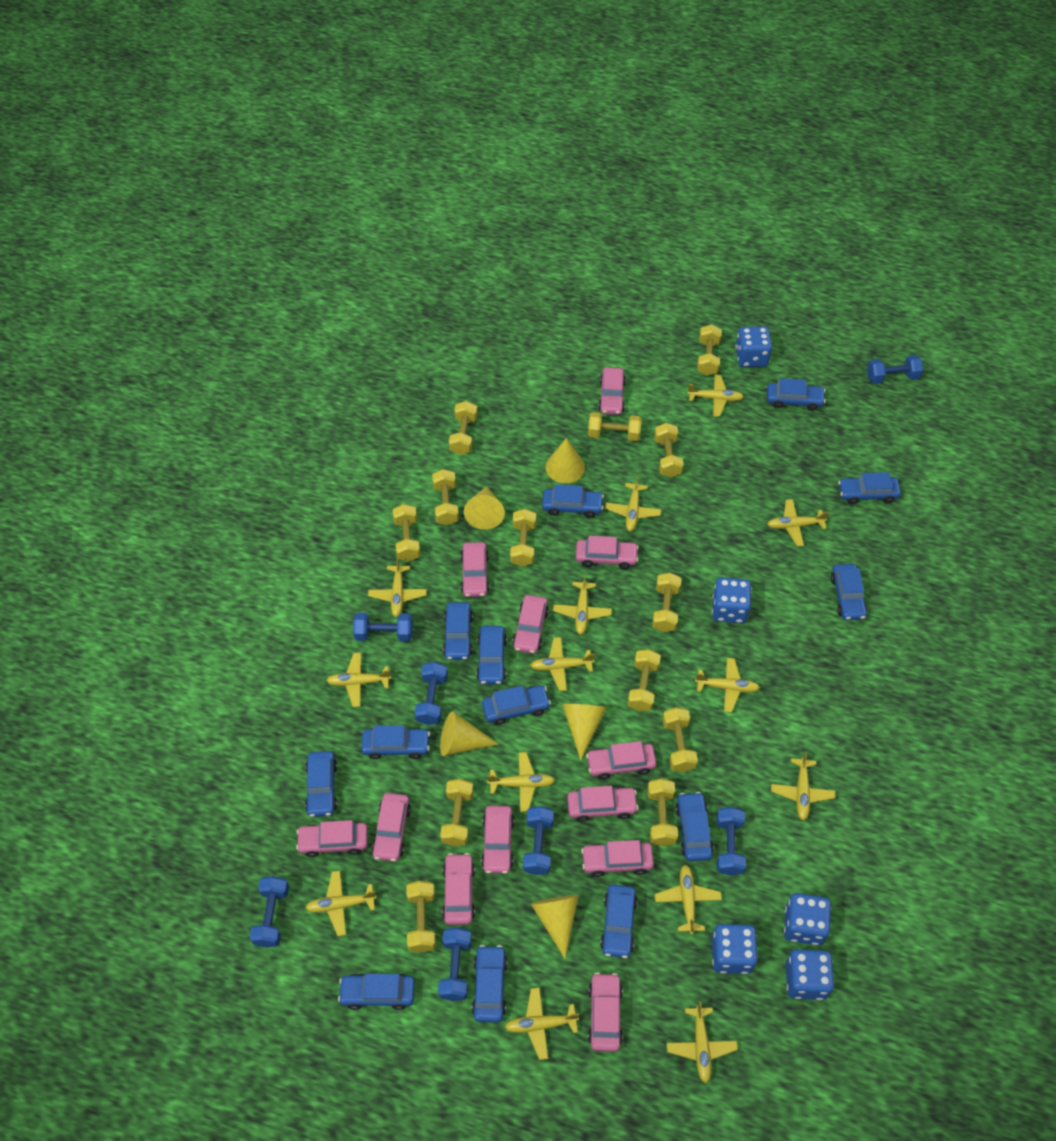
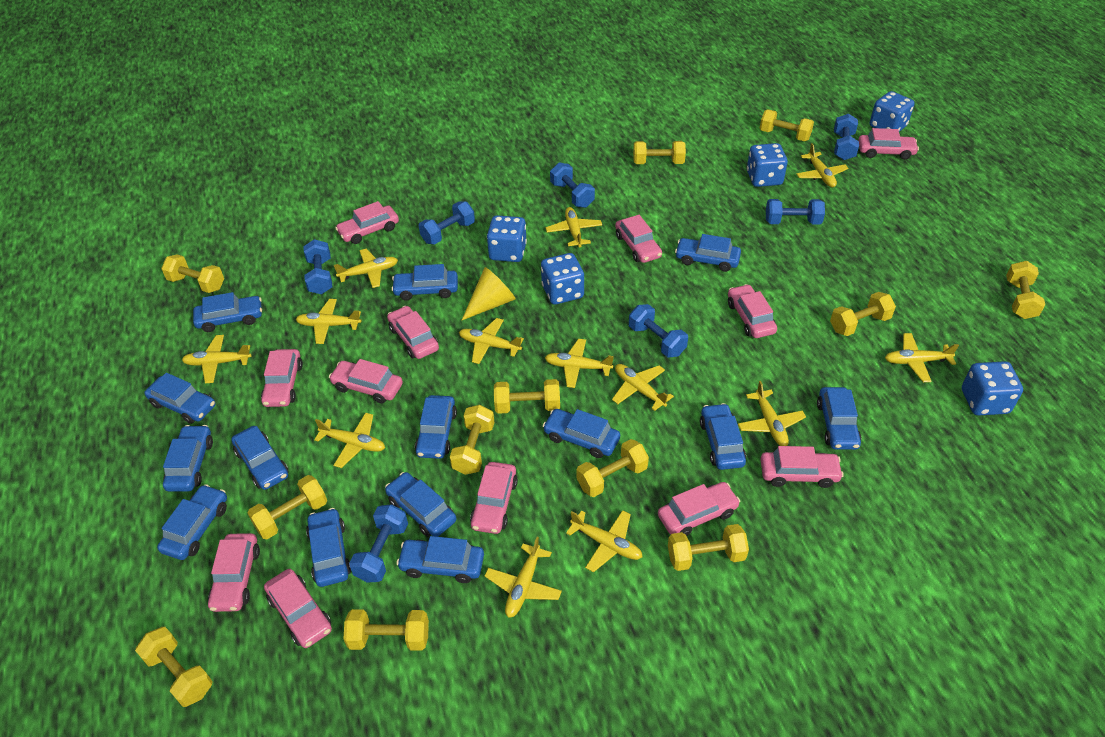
blue car: 13 -> 14
yellow cone: 5 -> 1
yellow dumbbell: 13 -> 12
yellow plane: 14 -> 13

